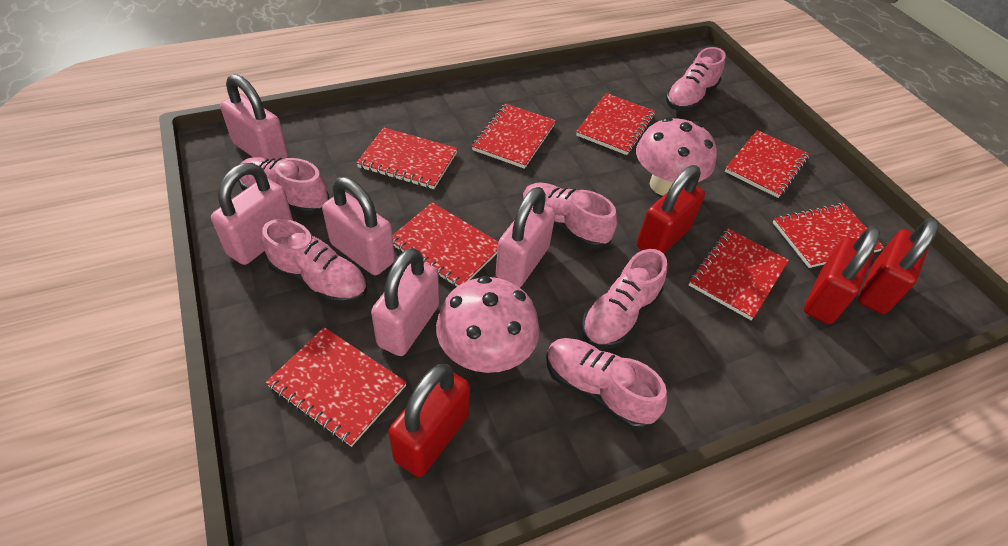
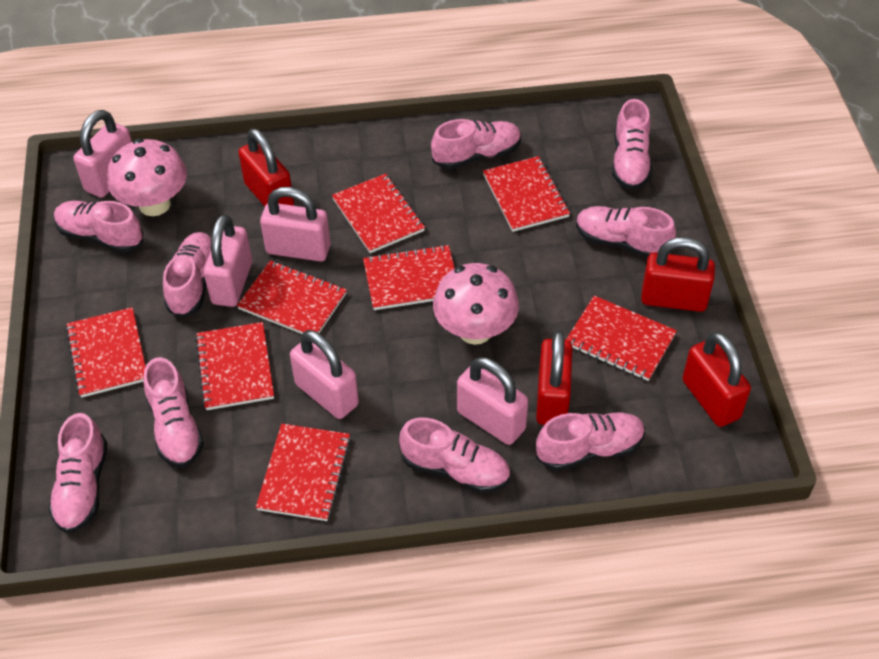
pink shoe: 6 -> 9

